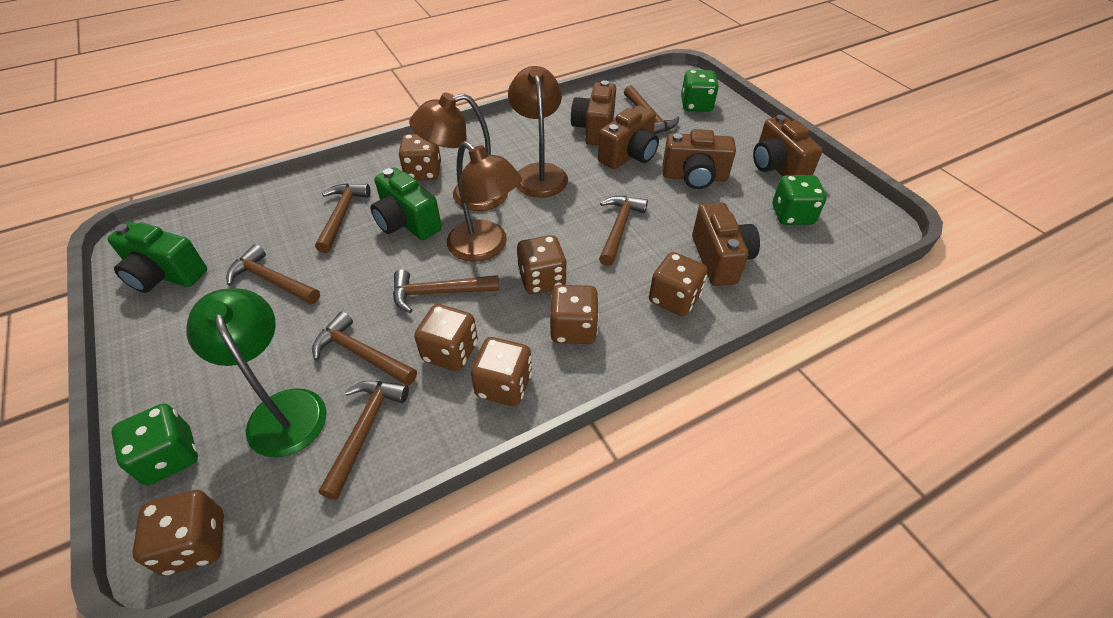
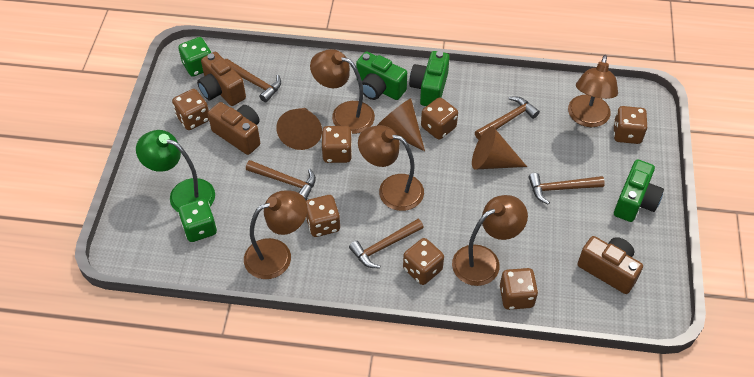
brown camera: 5 -> 3
brown cone: 0 -> 3
brown hammer: 7 -> 5
brown lamp: 3 -> 5
green camera: 2 -> 3
green dice: 3 -> 2

